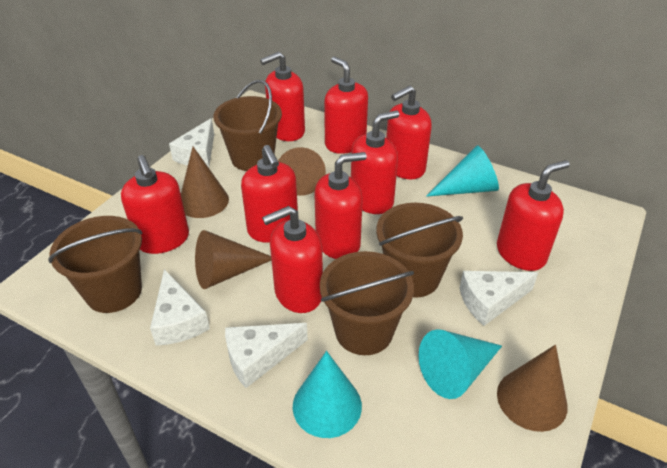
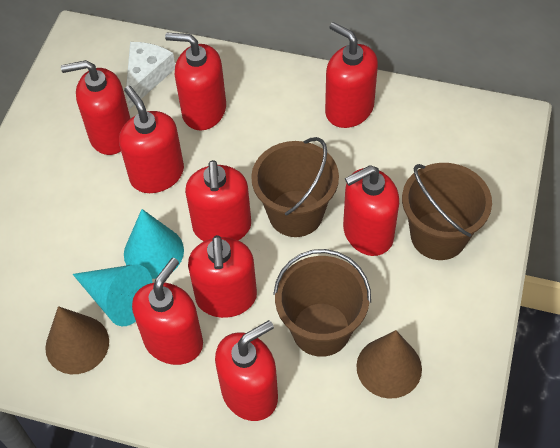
brown bucket: 4 -> 3
brown cone: 4 -> 2
turquoise cone: 3 -> 2
white cheese: 4 -> 1

